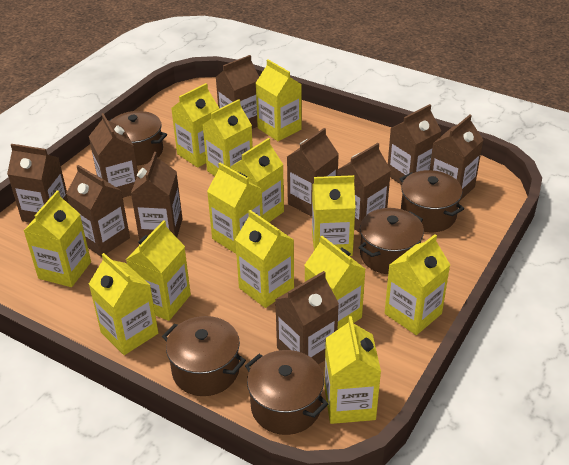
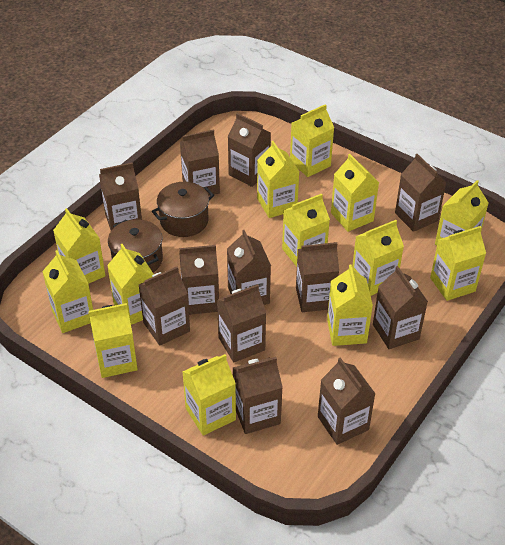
brown carton: 10 -> 12
brown pot: 5 -> 2

